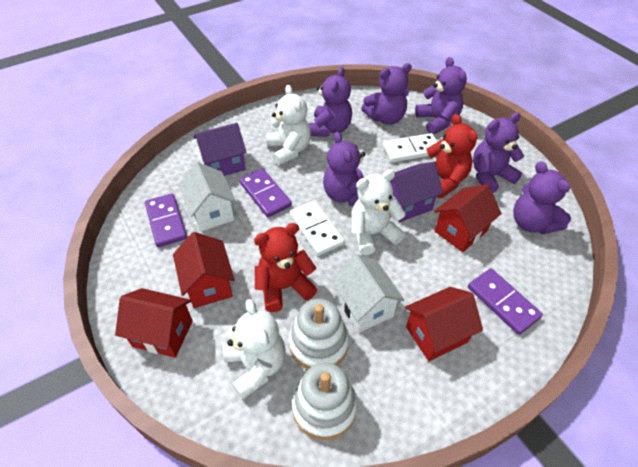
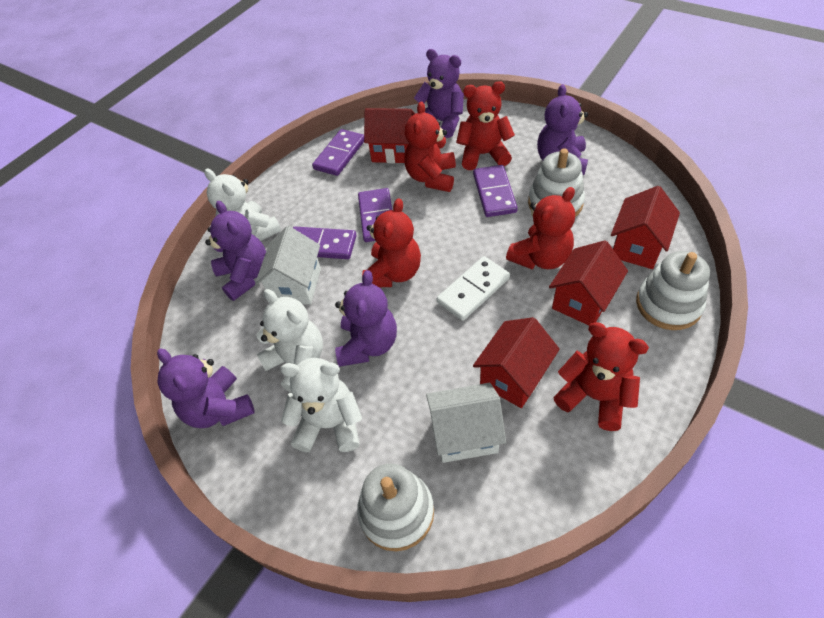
purple domino: 3 -> 4
purple house: 2 -> 0
purple teddy bear: 6 -> 5
red teddy bear: 2 -> 5
white domino: 2 -> 1
white stacking toy: 2 -> 3

